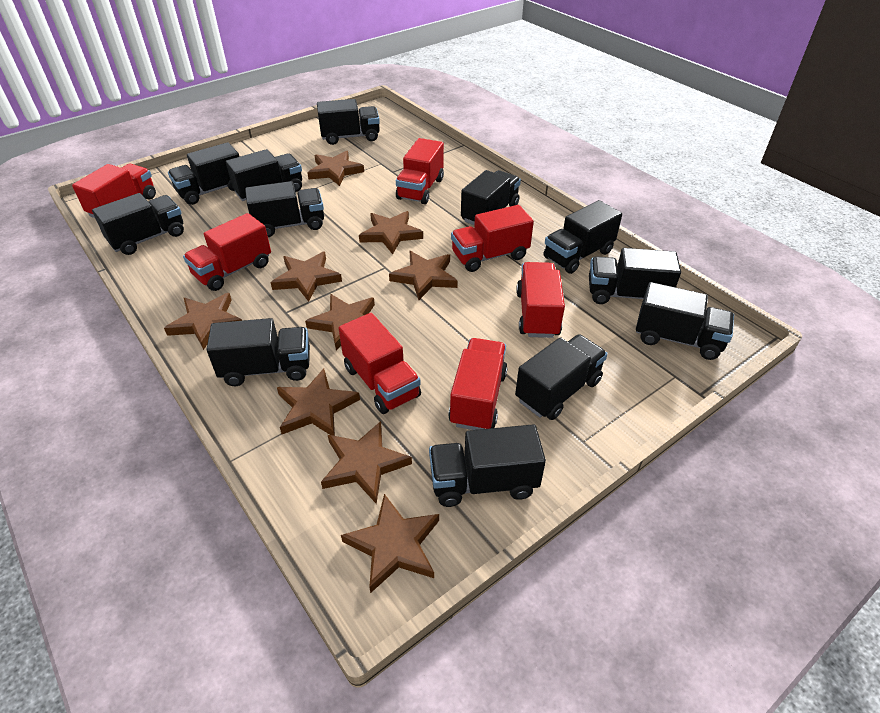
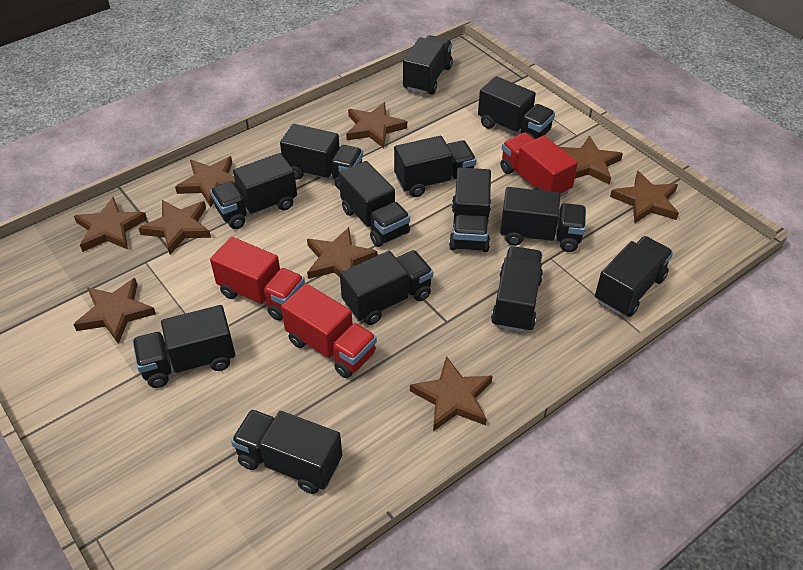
black truck: 12 -> 13
red truck: 7 -> 3

